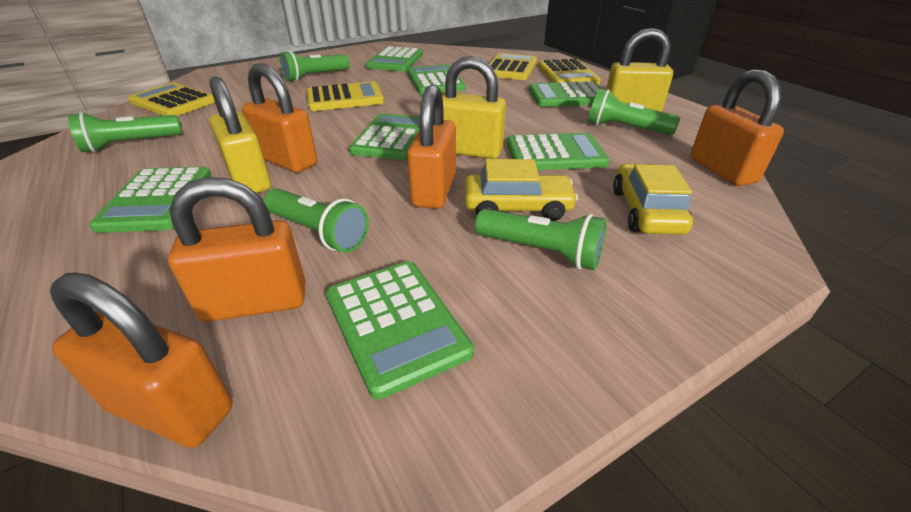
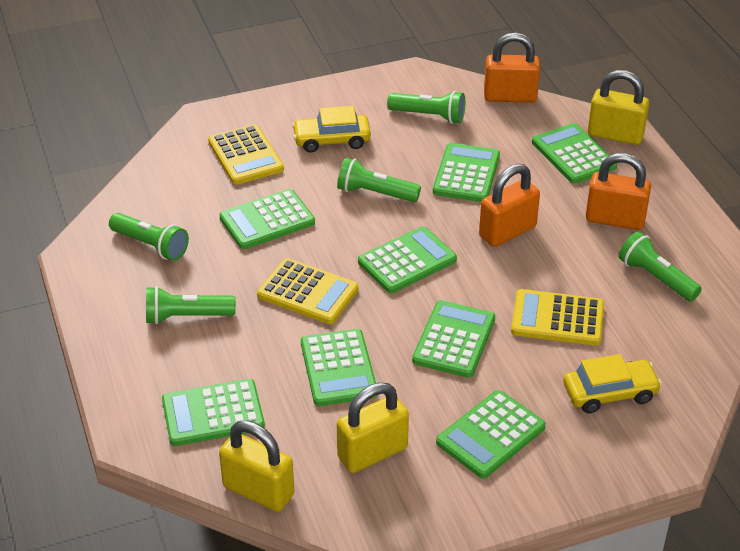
green calculator: 7 -> 8
orange padlock: 5 -> 3
yellow calculator: 4 -> 3

